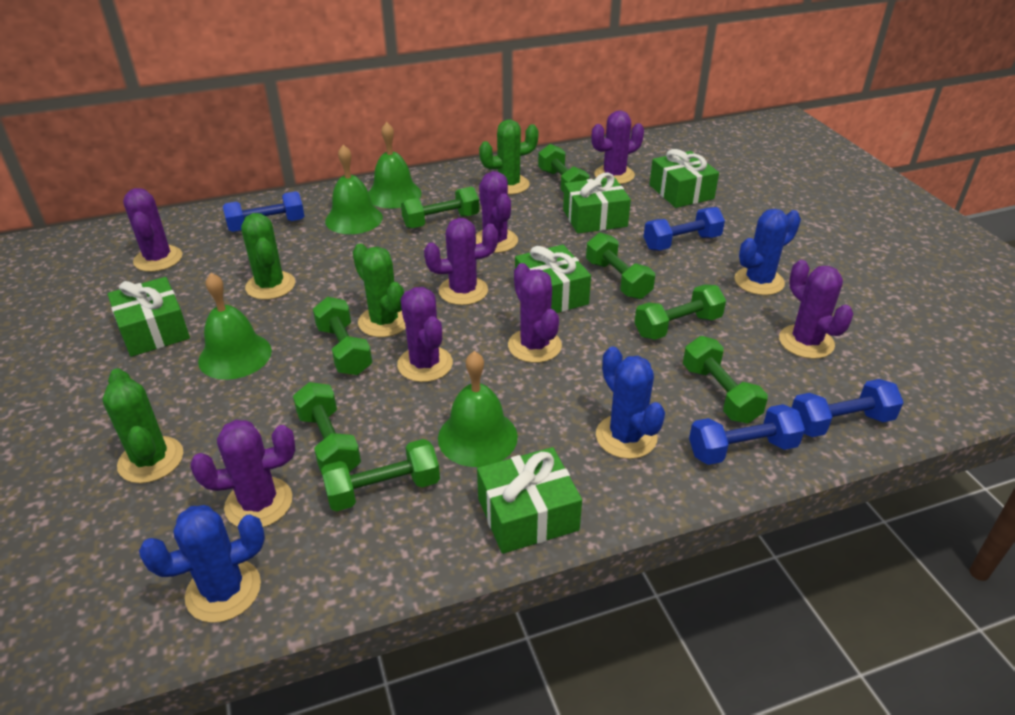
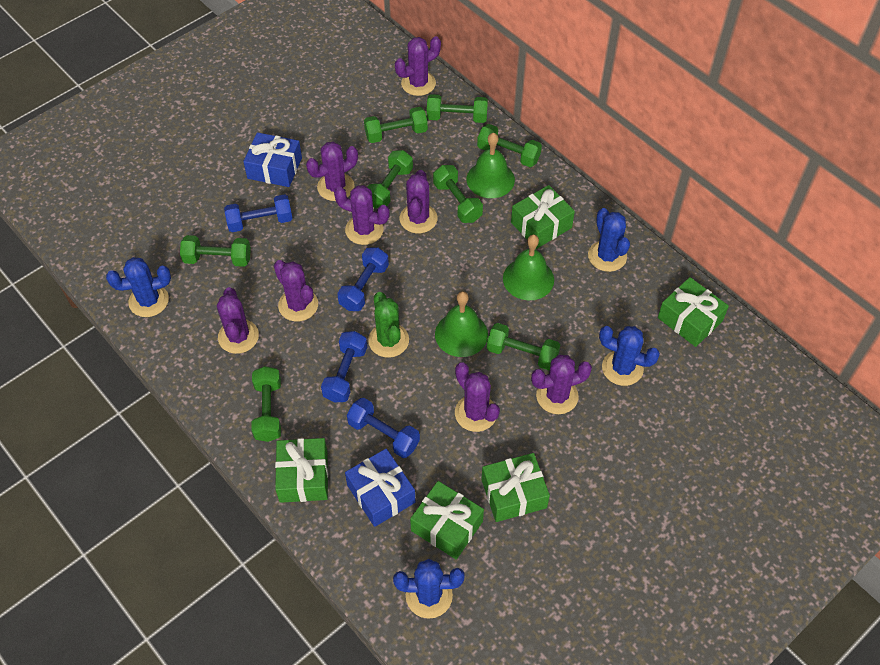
blue cactus: 3 -> 4
blue gift: 0 -> 2
green bell: 4 -> 3
green cactus: 4 -> 1

